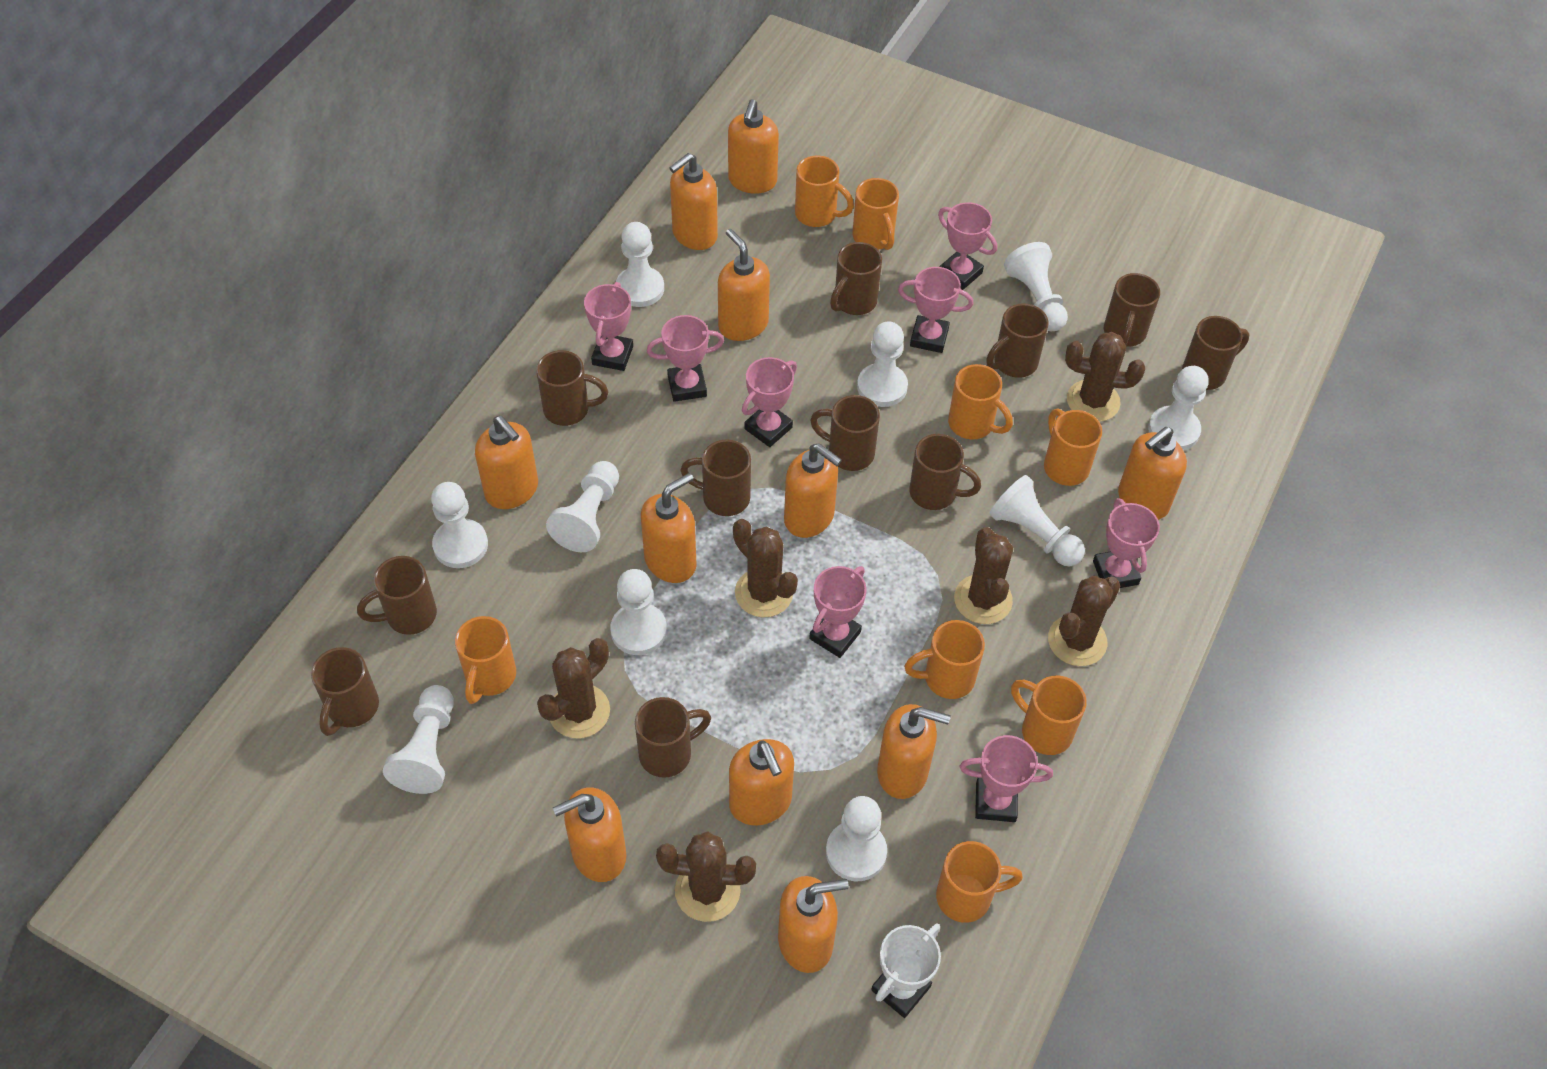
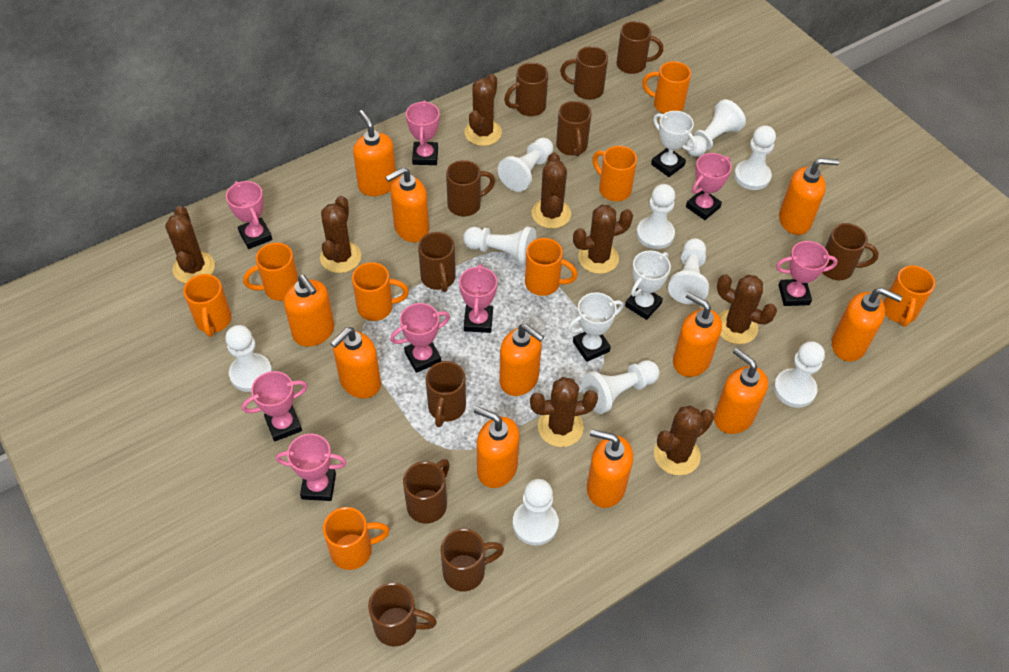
brown cactus: 6 -> 8
white trophy: 1 -> 3

